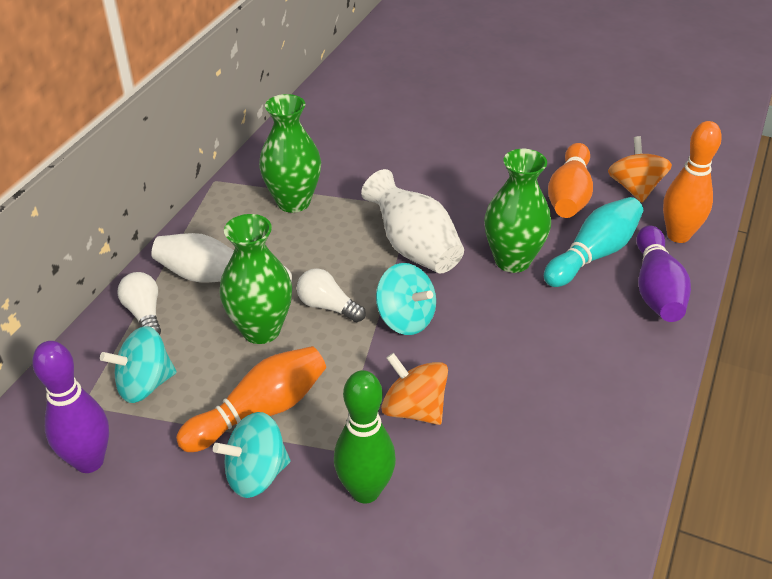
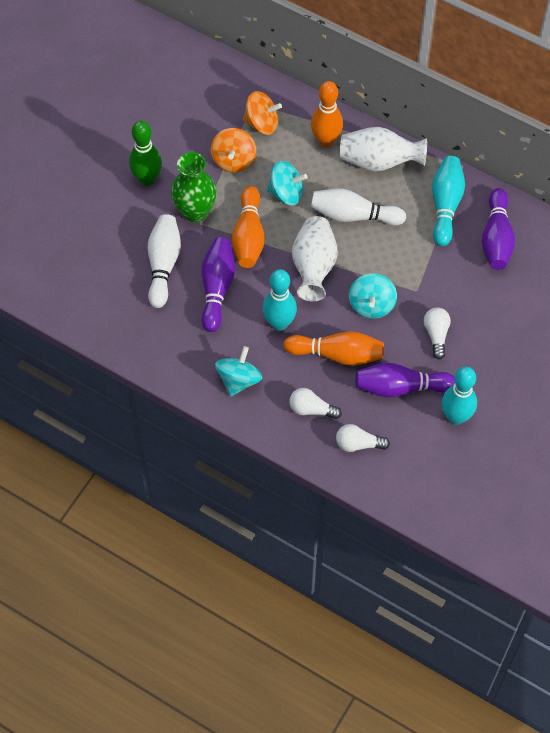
green vase: 3 -> 1
purple bowling pin: 2 -> 3
turquoise bowling pin: 1 -> 3
white bowling pin: 1 -> 2
white light bulb: 2 -> 3
white vase: 1 -> 2

